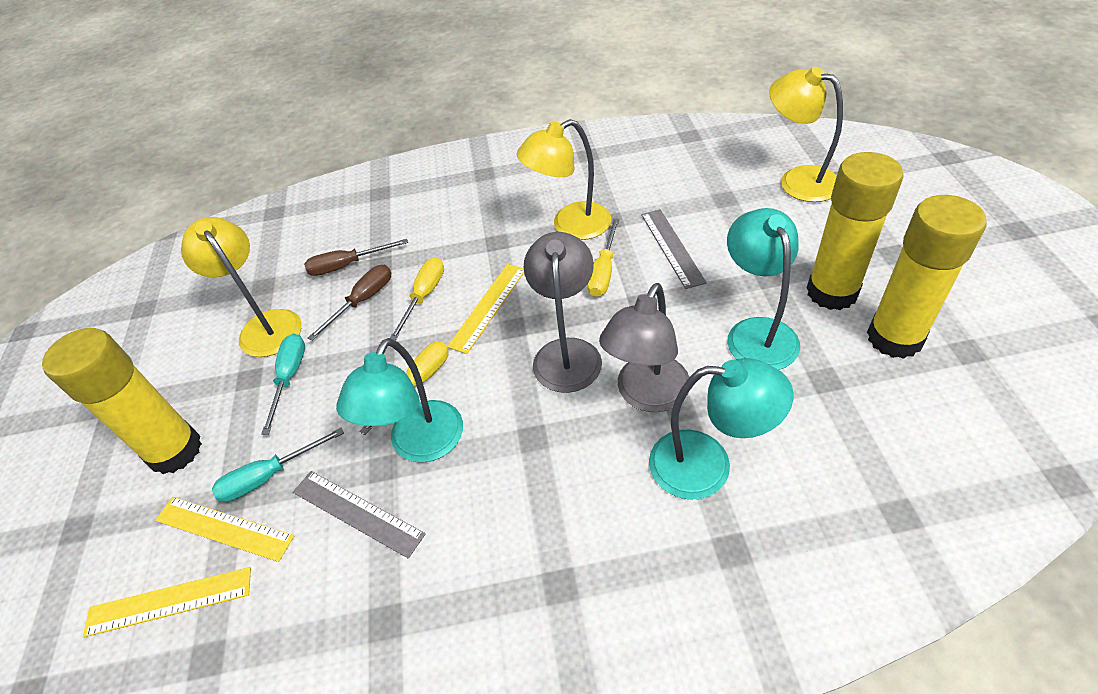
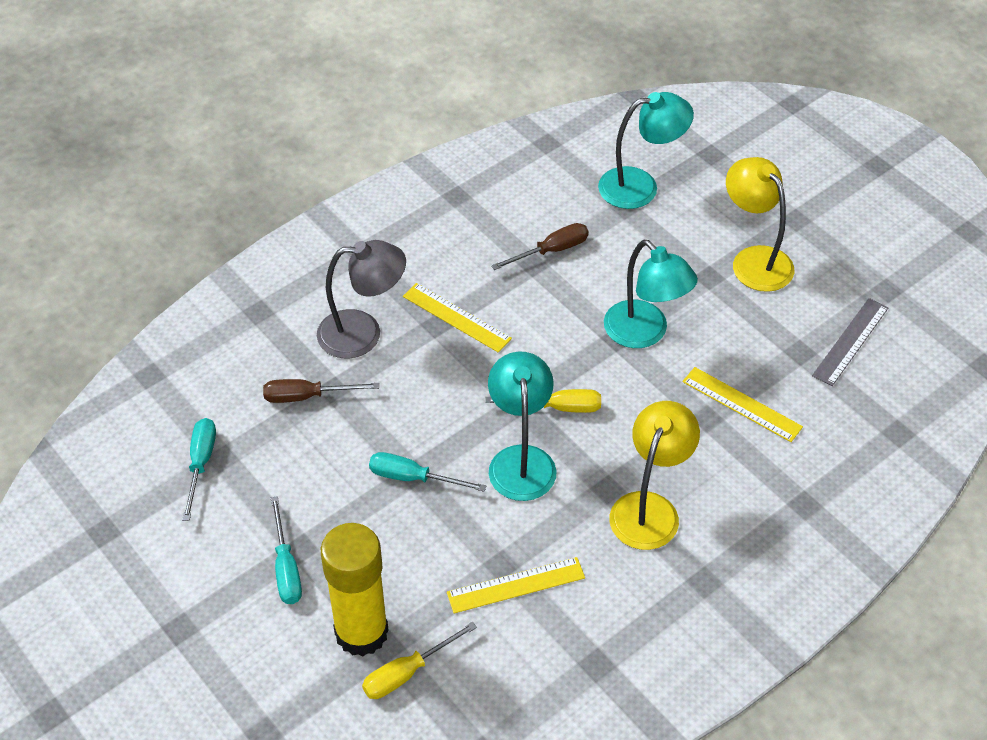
grey lamp: 2 -> 1
grey ruler: 2 -> 1
turquoise screwdriver: 2 -> 3
yellow glue stick: 3 -> 1
yellow lamp: 3 -> 2
yellow screwdriver: 3 -> 2

